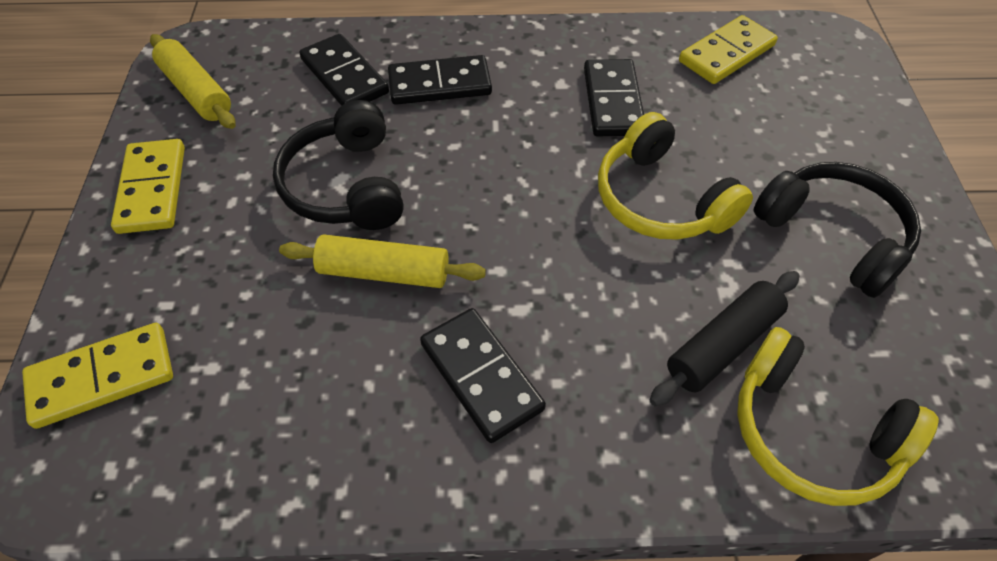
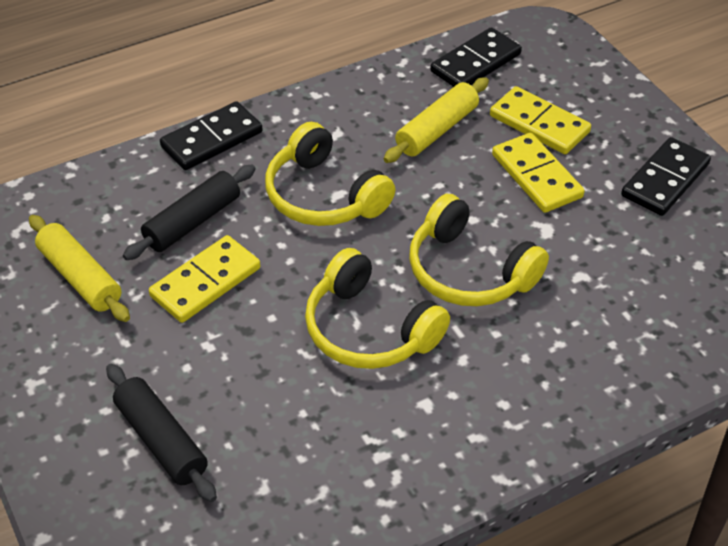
black domino: 4 -> 3
black headphones: 2 -> 0
black rolling pin: 1 -> 2
yellow headphones: 2 -> 3

